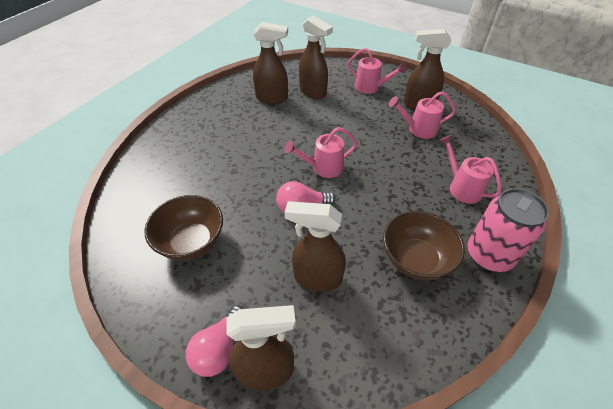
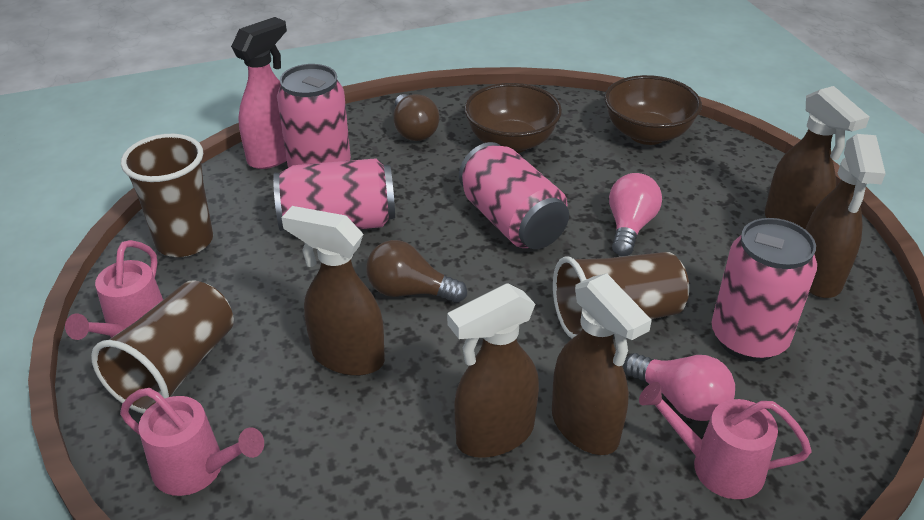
brown cup: 0 -> 3
brown light bulb: 0 -> 2
pink can: 1 -> 4
pink spray bottle: 0 -> 1
pink watering can: 4 -> 3

